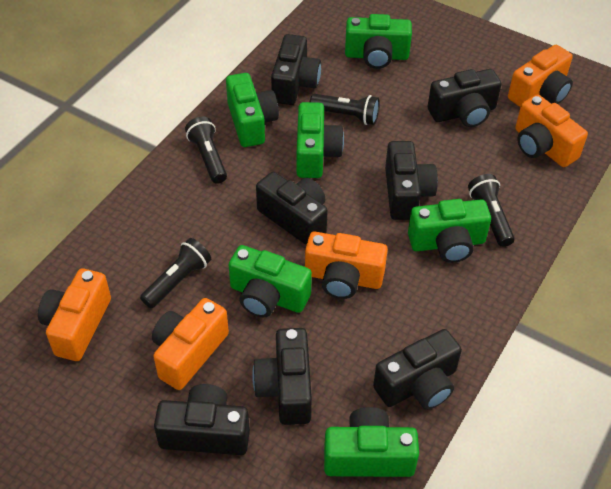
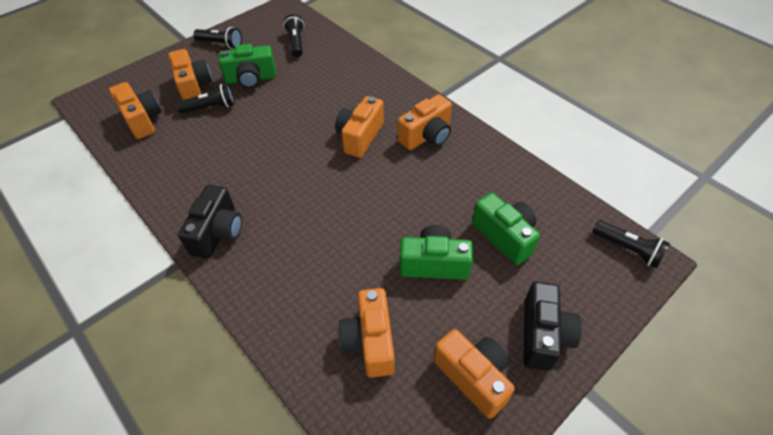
black camera: 7 -> 2
green camera: 6 -> 3
orange camera: 5 -> 6

